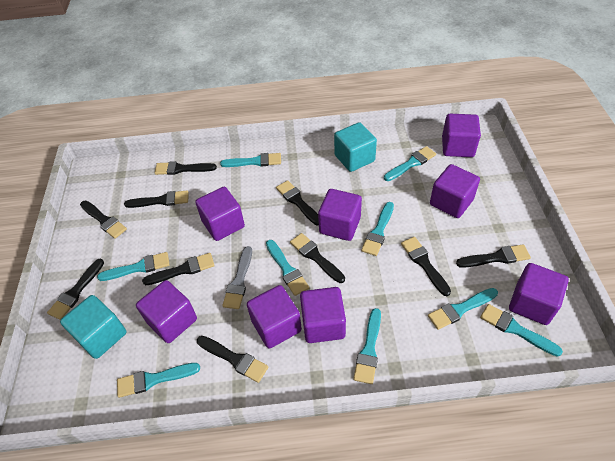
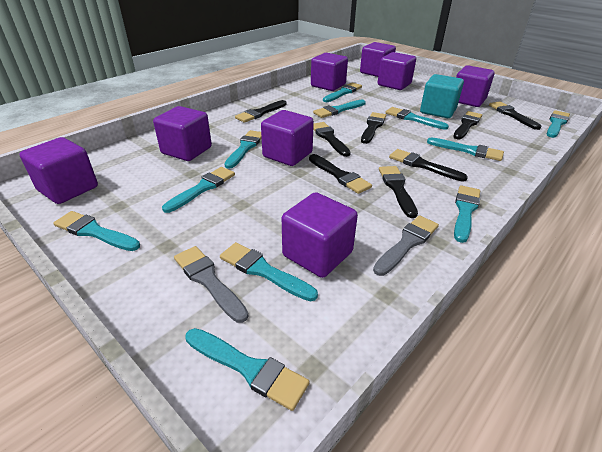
black brush: 10 -> 8
grey brush: 1 -> 2
turquoise brush: 9 -> 11
turquoise cube: 2 -> 1

